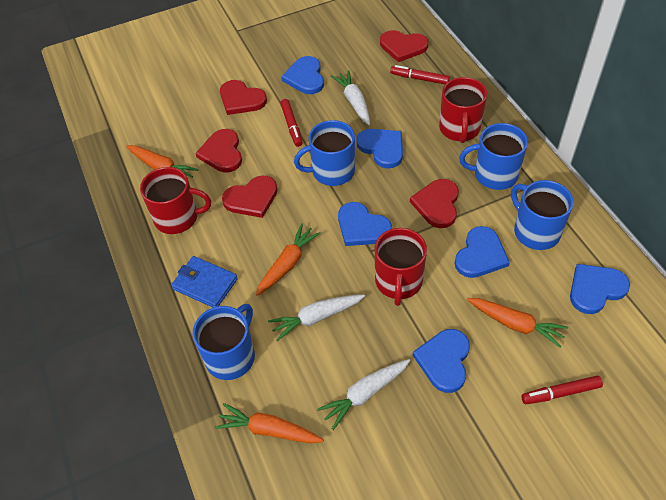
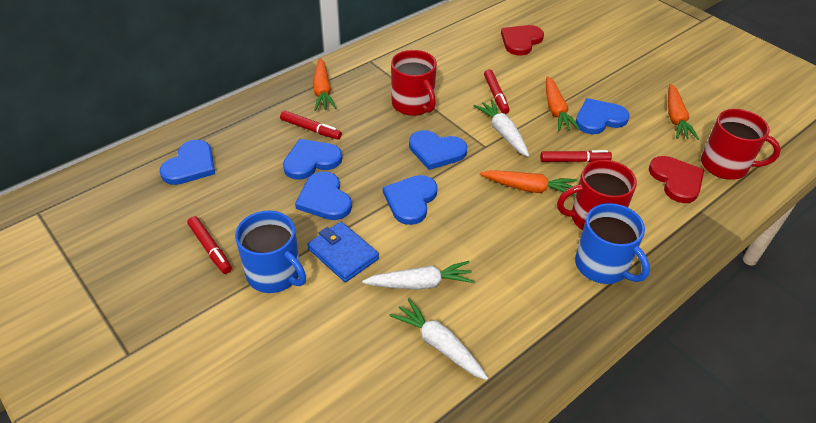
blue mug: 4 -> 2
red heart: 5 -> 2
red marker: 3 -> 4

